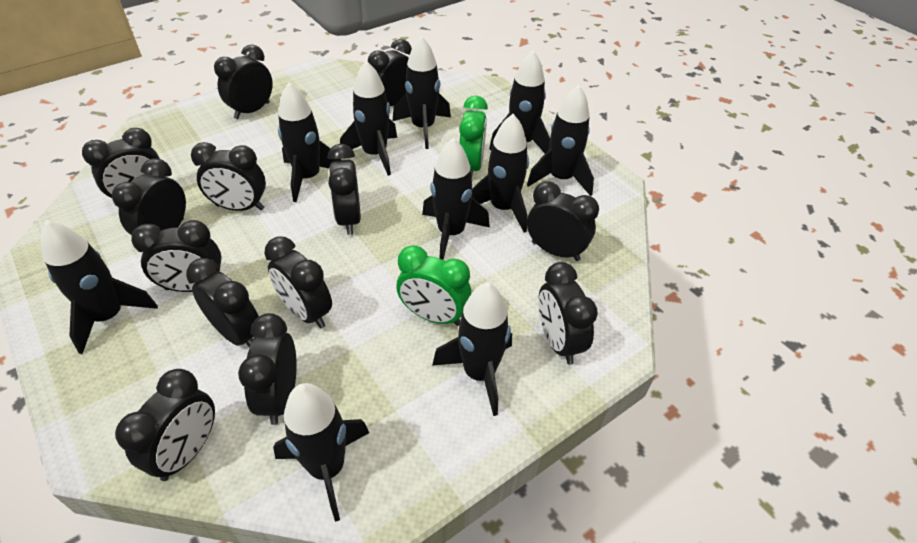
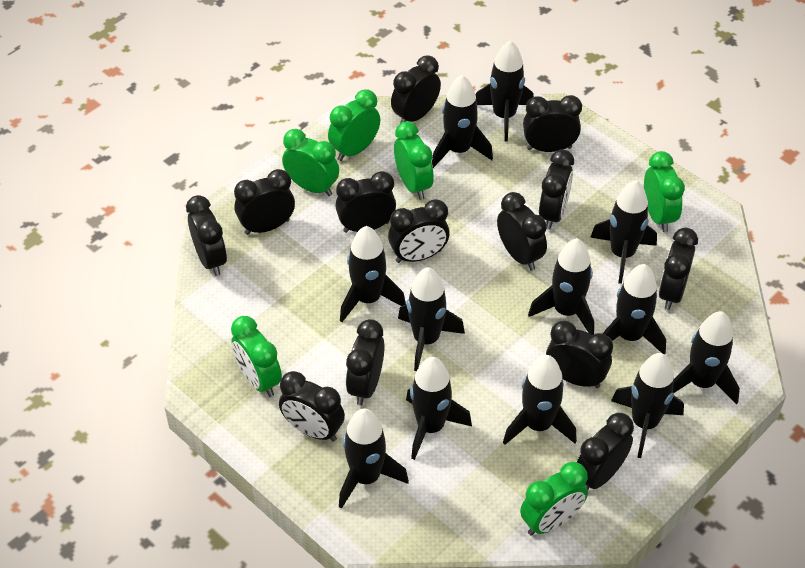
black rocket: 10 -> 12
green clock: 2 -> 6

